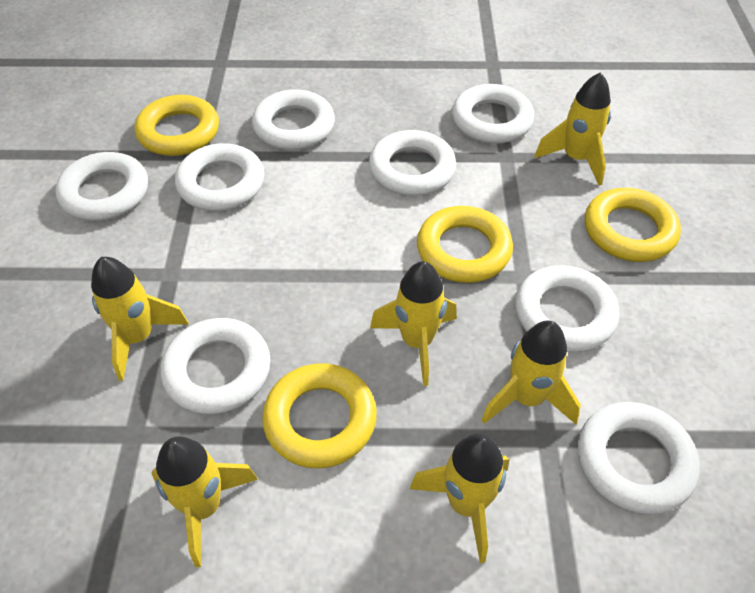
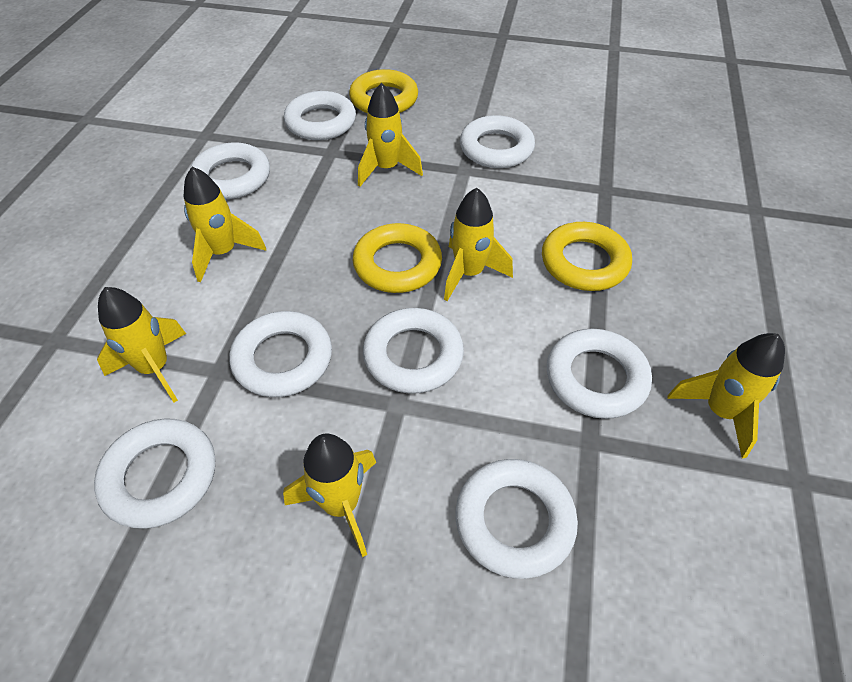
yellow ring: 4 -> 3

